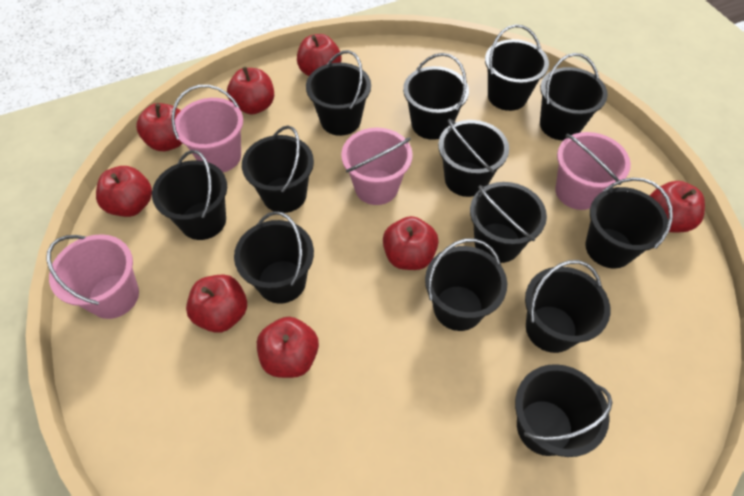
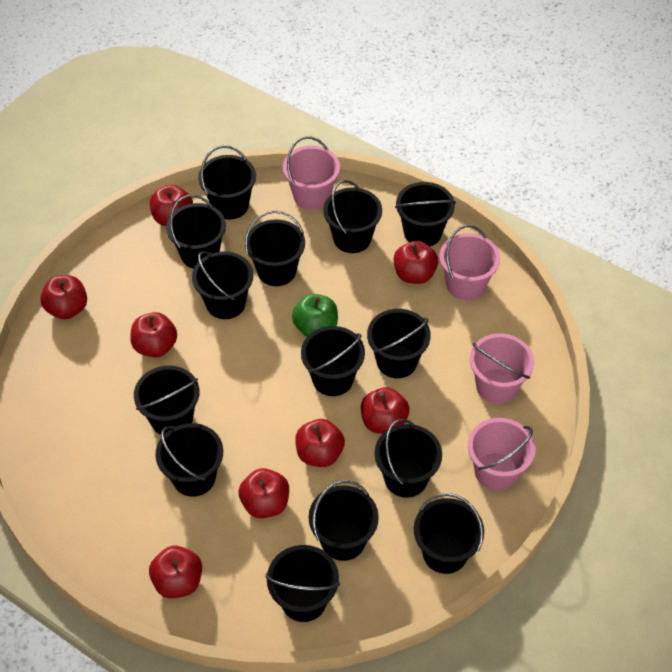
black bucket: 13 -> 14
green apple: 0 -> 1

